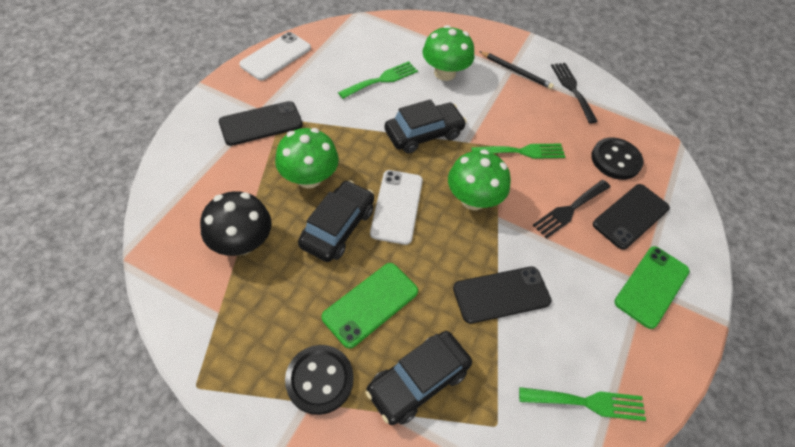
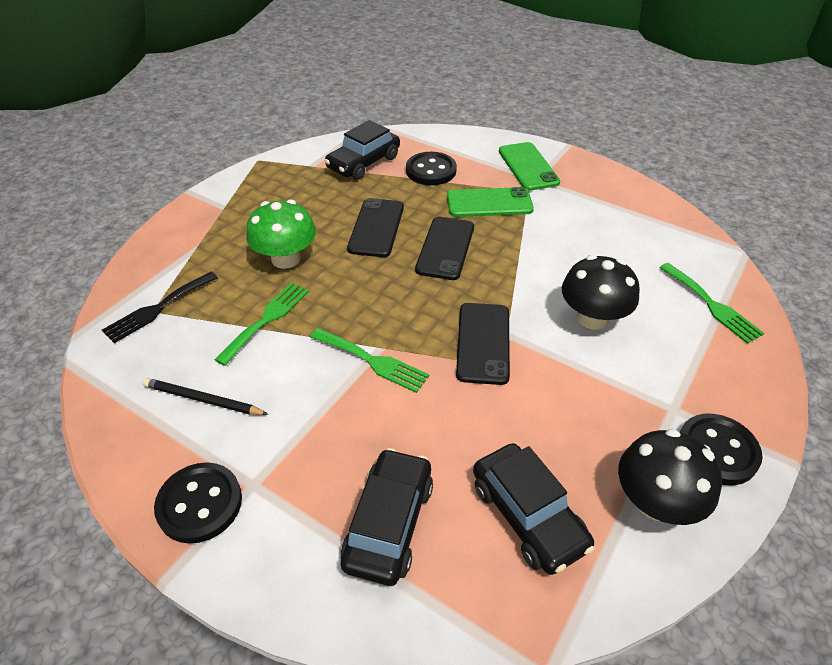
black button: 2 -> 3
black fork: 2 -> 1
black mushroom: 1 -> 2
green mushroom: 3 -> 1
white phone: 2 -> 0

